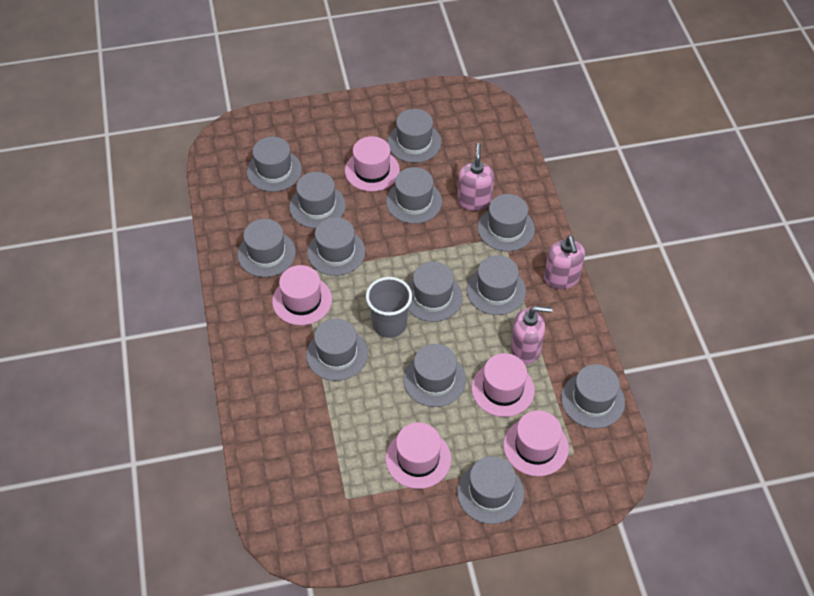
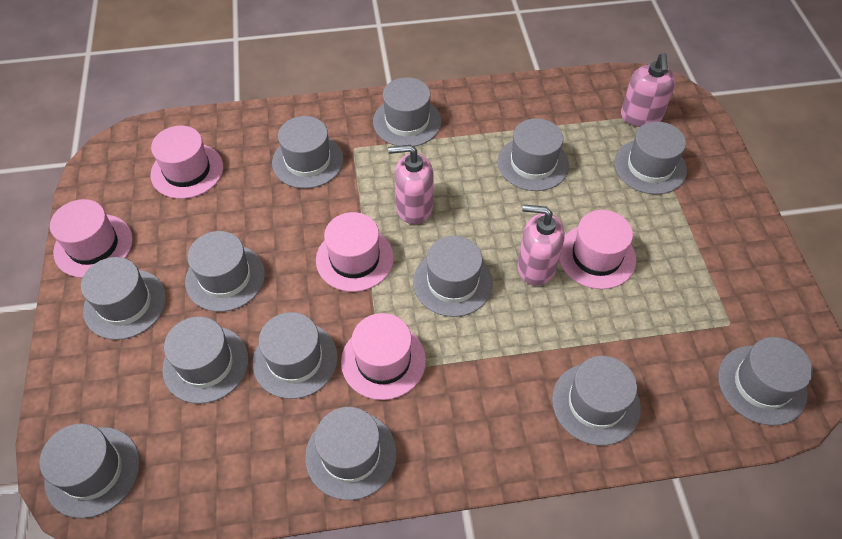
grey cup: 1 -> 0

